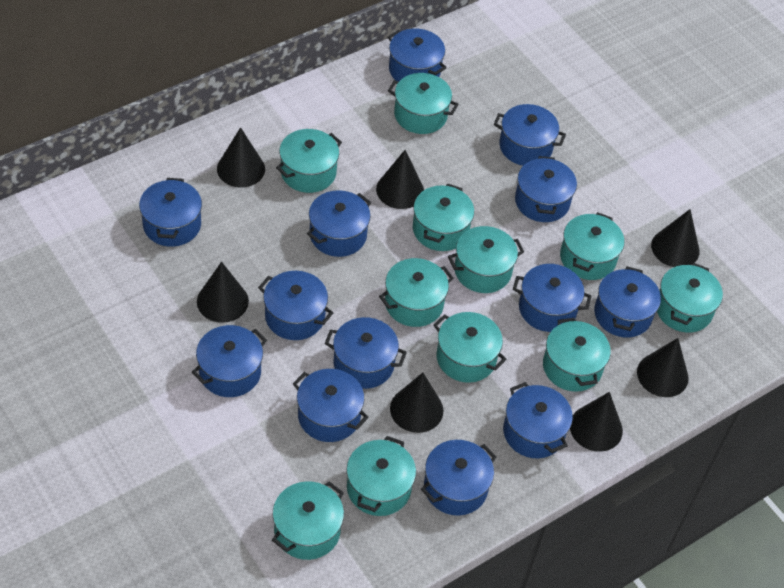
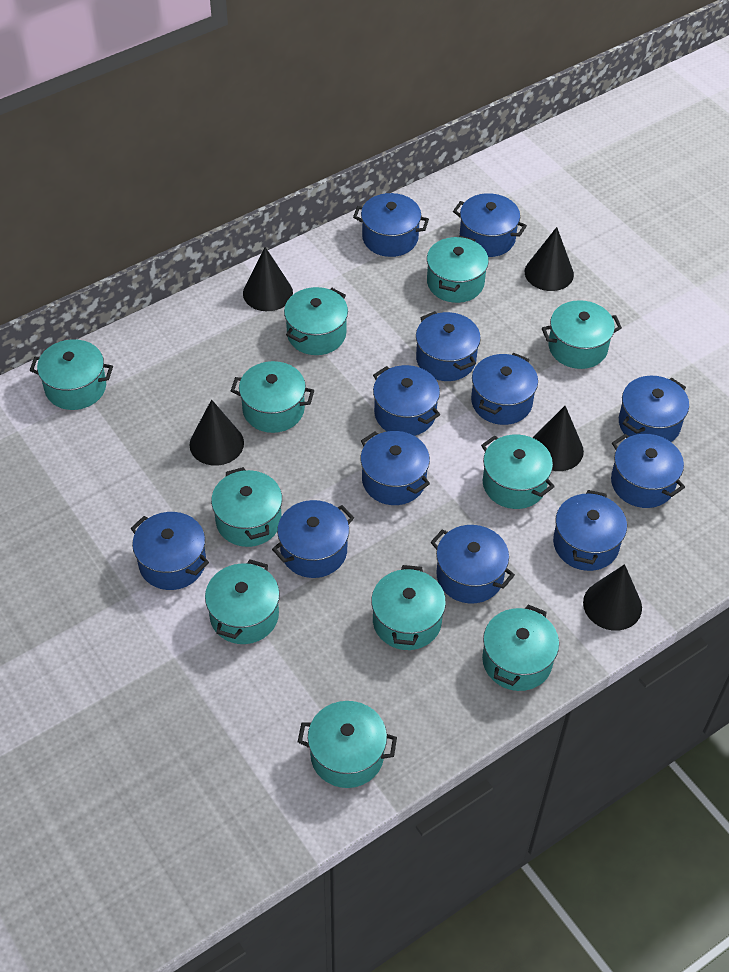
black cone: 7 -> 5
blue pot: 13 -> 12

